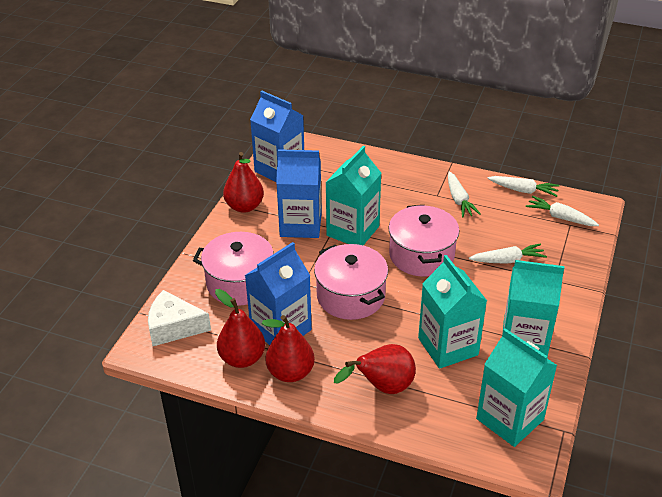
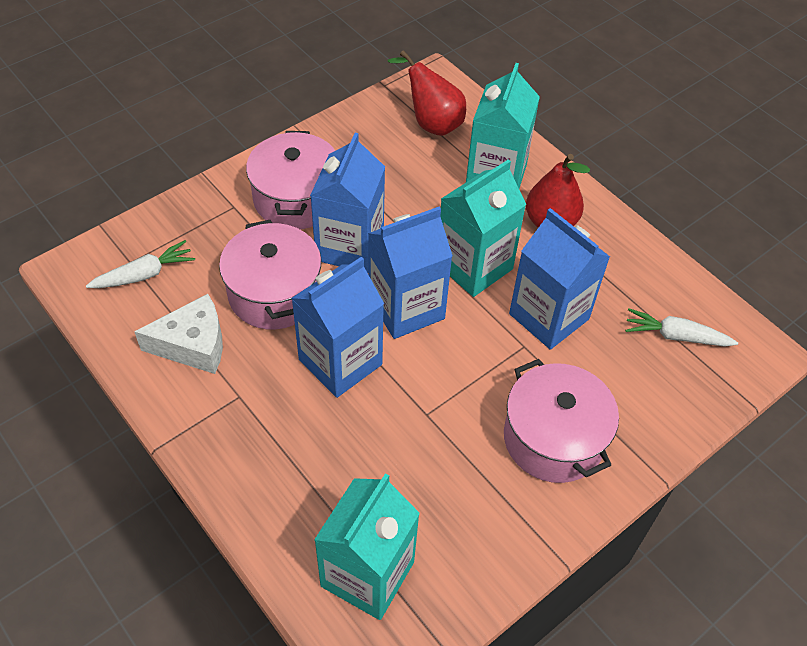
blue carton: 3 -> 4
red pear: 4 -> 2
turquoise carton: 4 -> 3
white carrot: 4 -> 2

